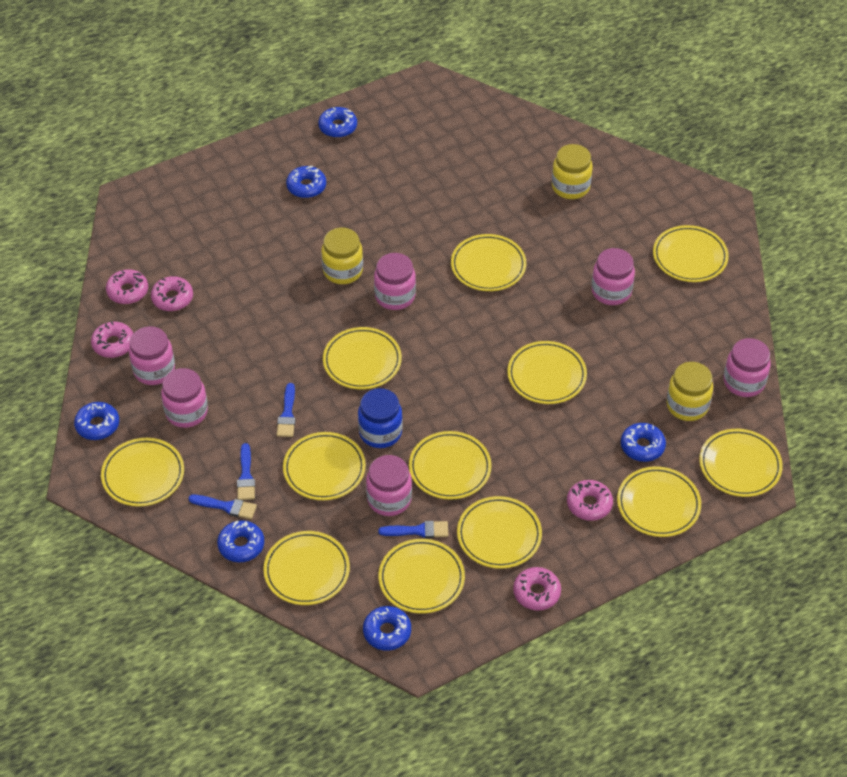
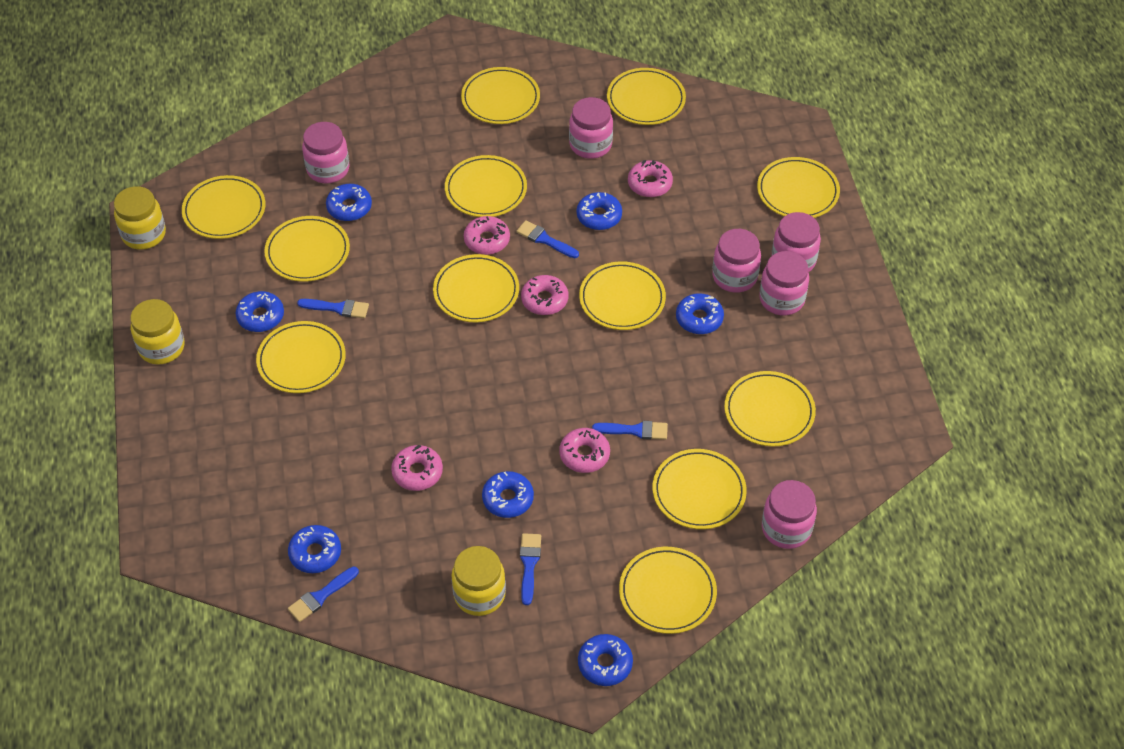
blue brush: 4 -> 5
blue donut: 6 -> 7
blue jar: 1 -> 0

